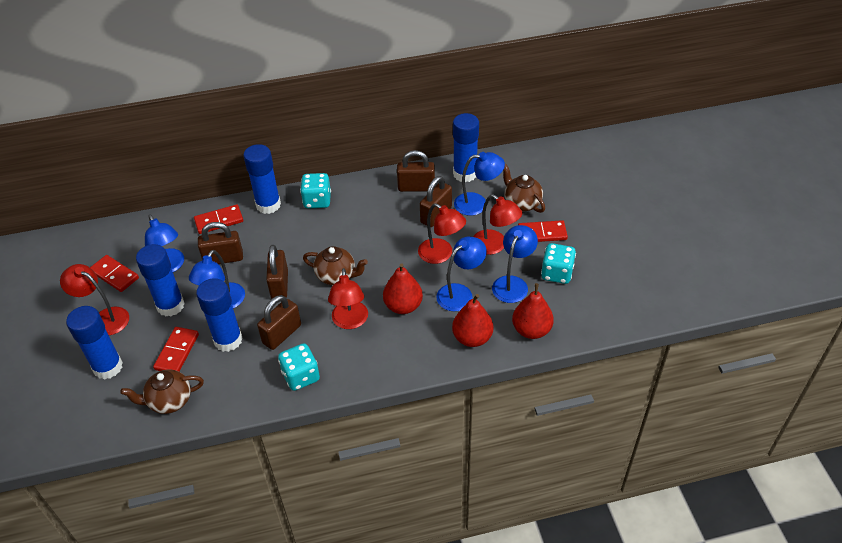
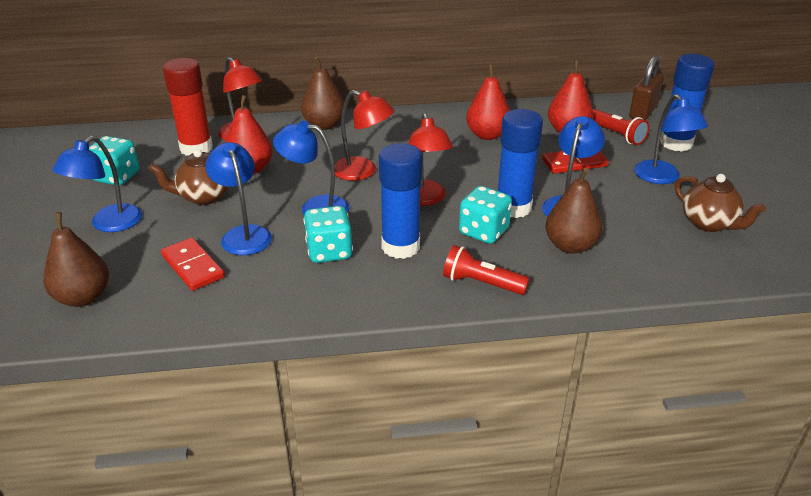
blue glue stick: 5 -> 3
brown padlock: 5 -> 1
brown pear: 0 -> 3
brown teapot: 3 -> 2
red domino: 4 -> 2
red flashlight: 0 -> 2
red glue stick: 0 -> 1
red lamp: 4 -> 3

